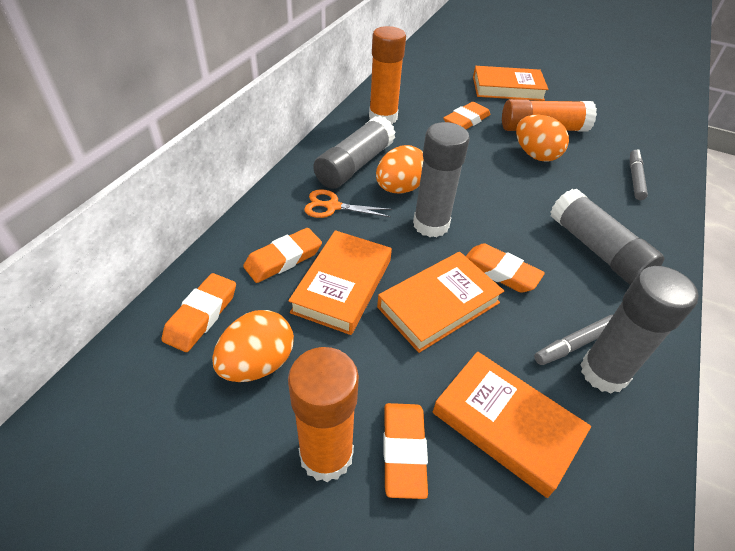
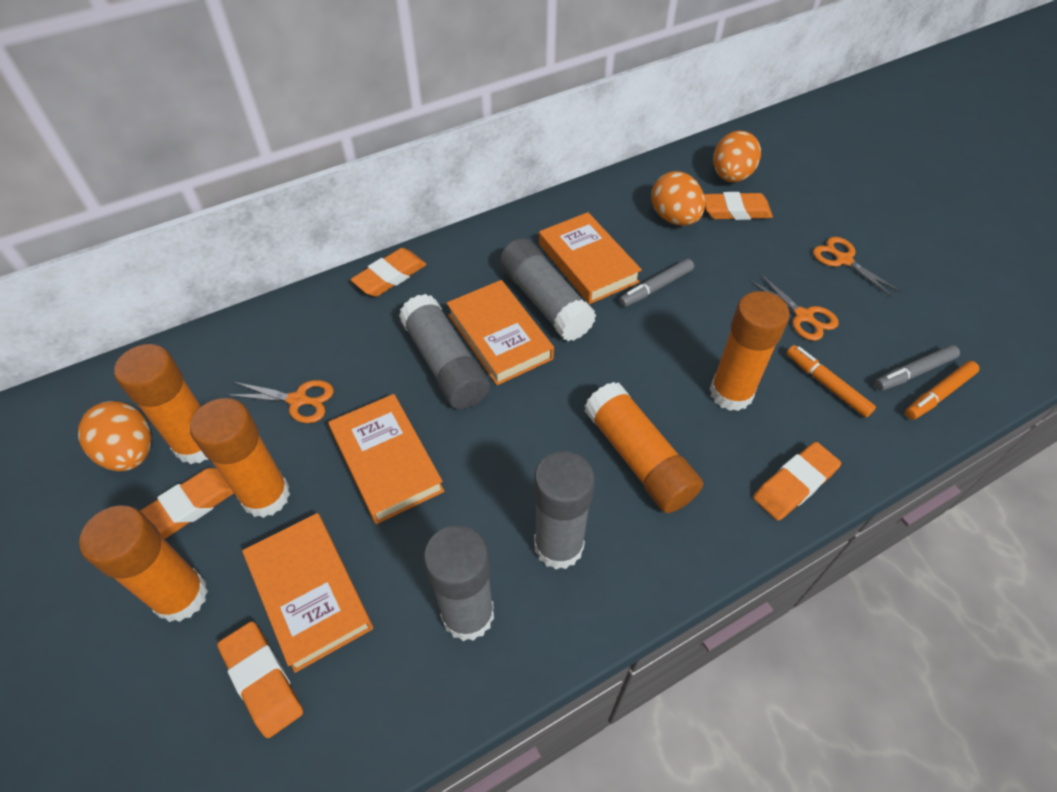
orange glue stick: 3 -> 5
orange marker: 0 -> 2
orange scissors: 1 -> 3

